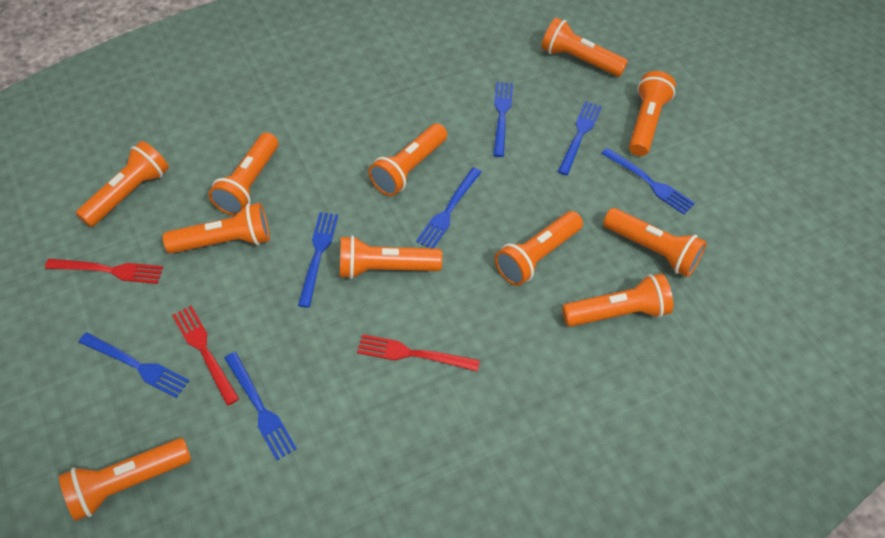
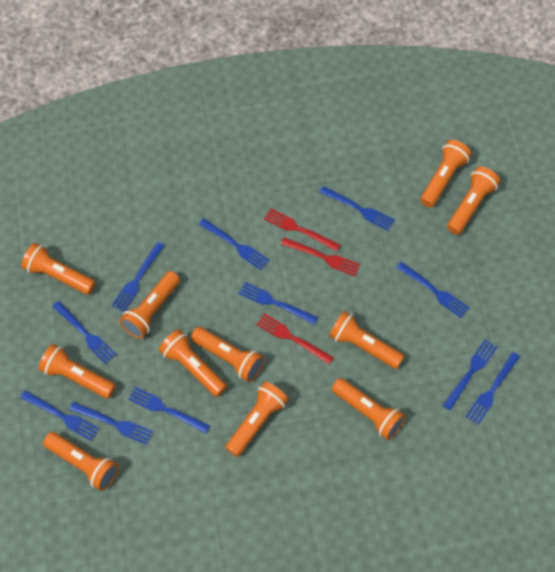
blue fork: 7 -> 11

